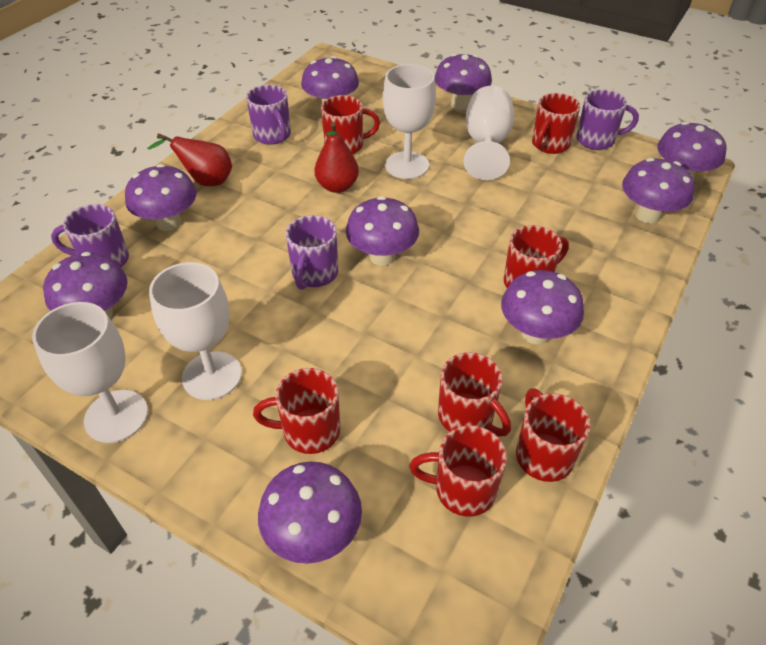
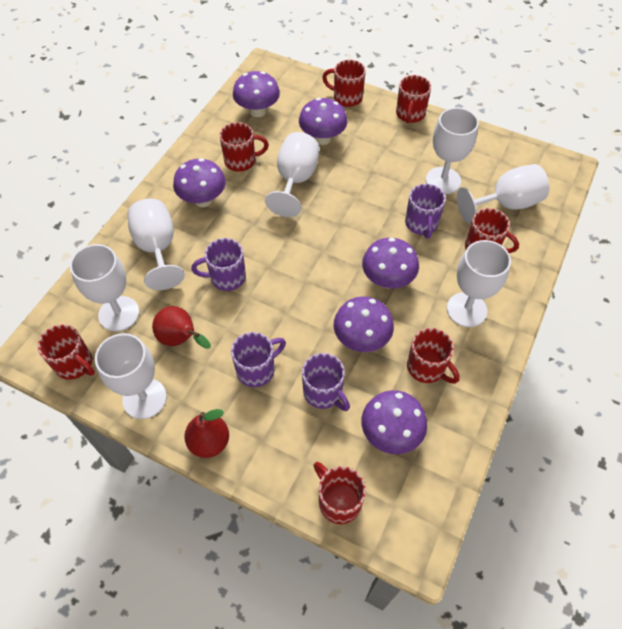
purple mushroom: 9 -> 6
white goblet: 4 -> 7

